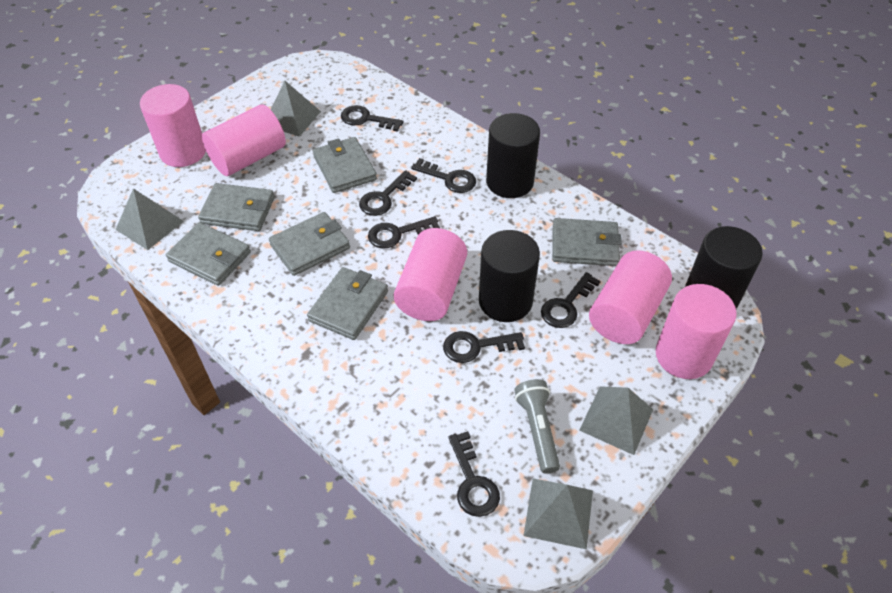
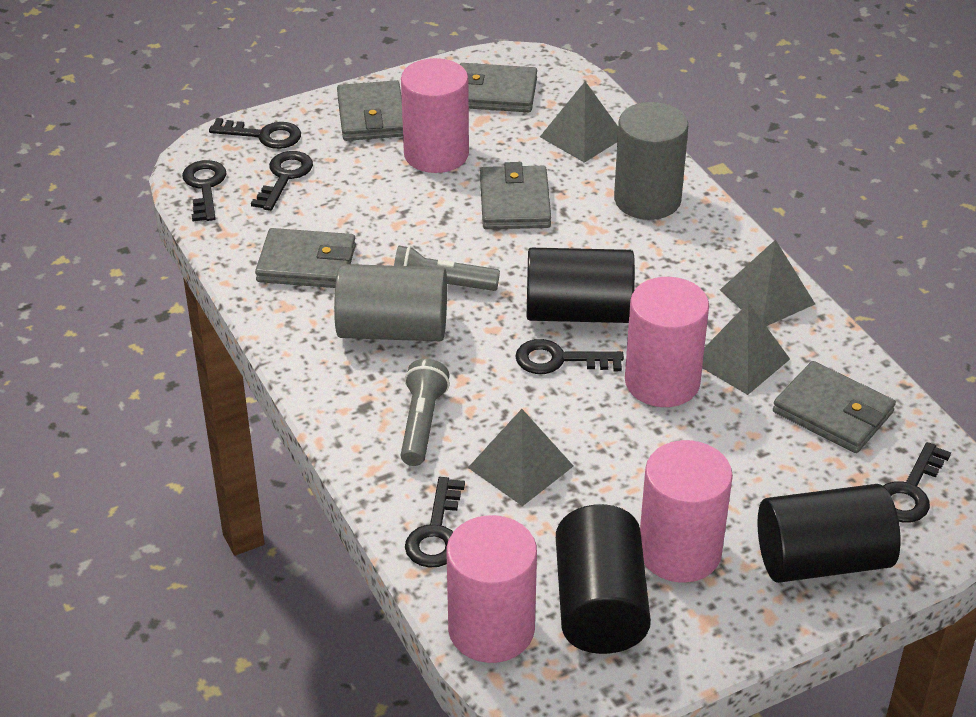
black key: 7 -> 6
grey cylinder: 0 -> 2
grey flashlight: 1 -> 2
grey wallet: 6 -> 5
pink cylinder: 5 -> 4

